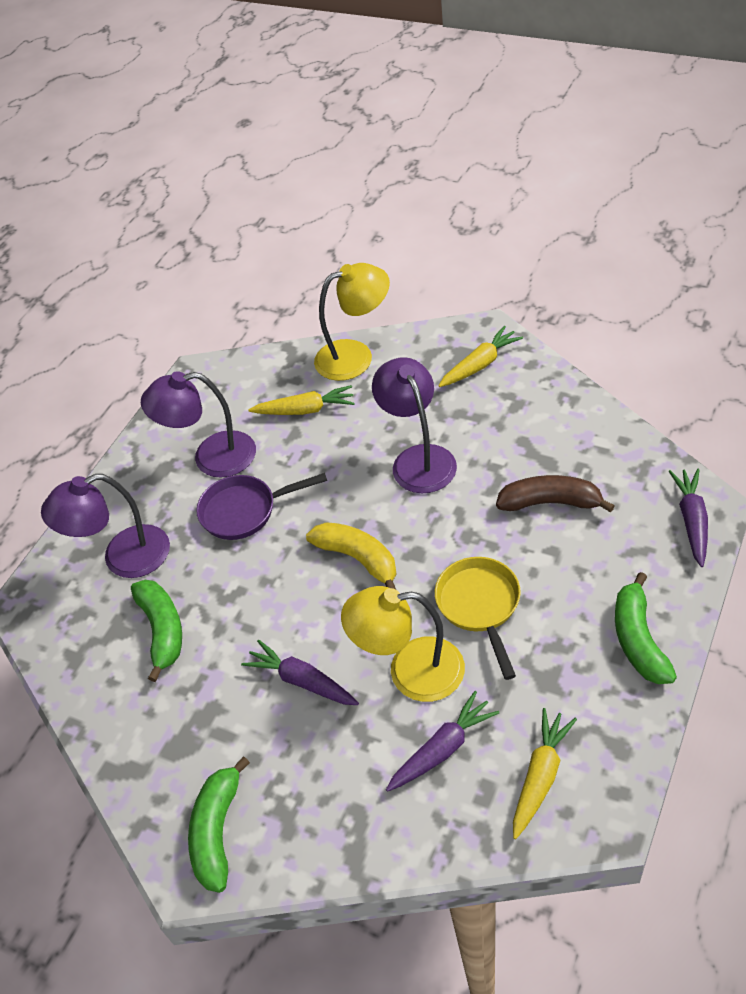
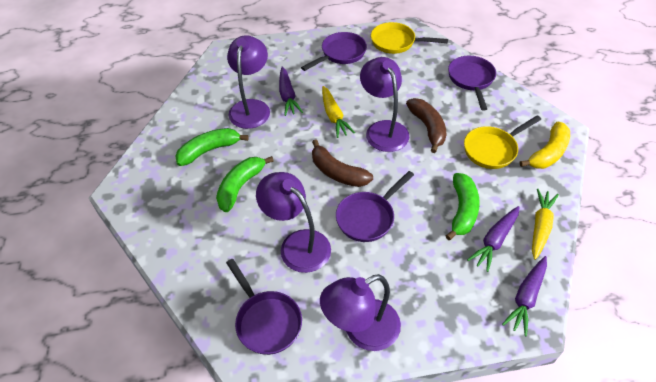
brown banana: 1 -> 2
purple lamp: 3 -> 4
purple pan: 1 -> 4
yellow carrot: 3 -> 2
yellow lamp: 2 -> 0
yellow pan: 1 -> 2

